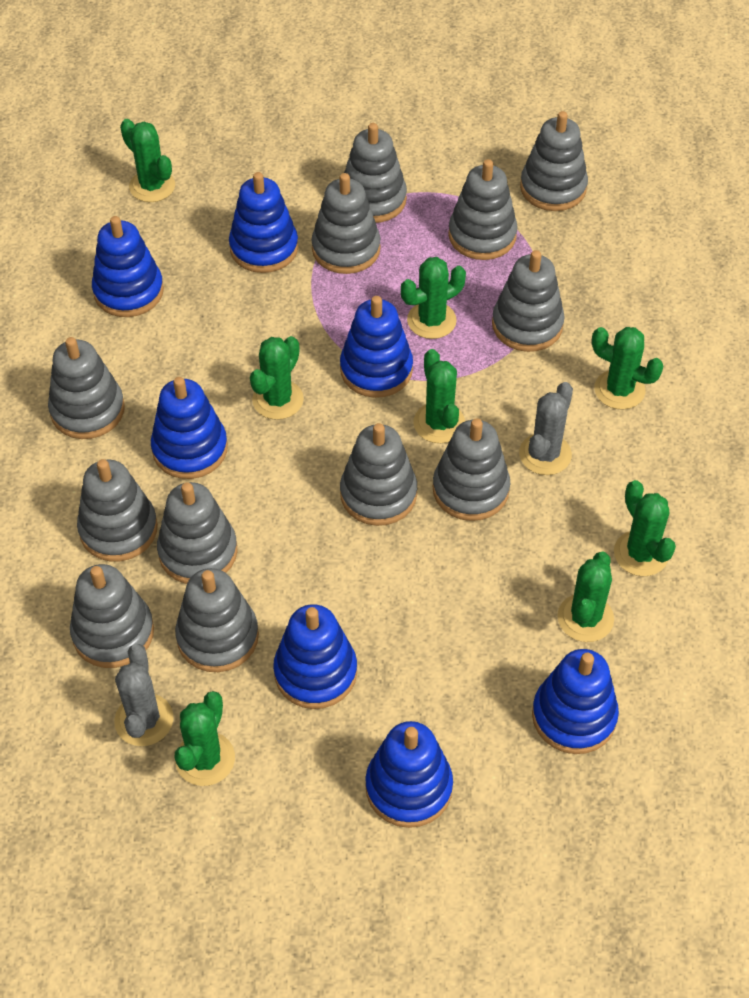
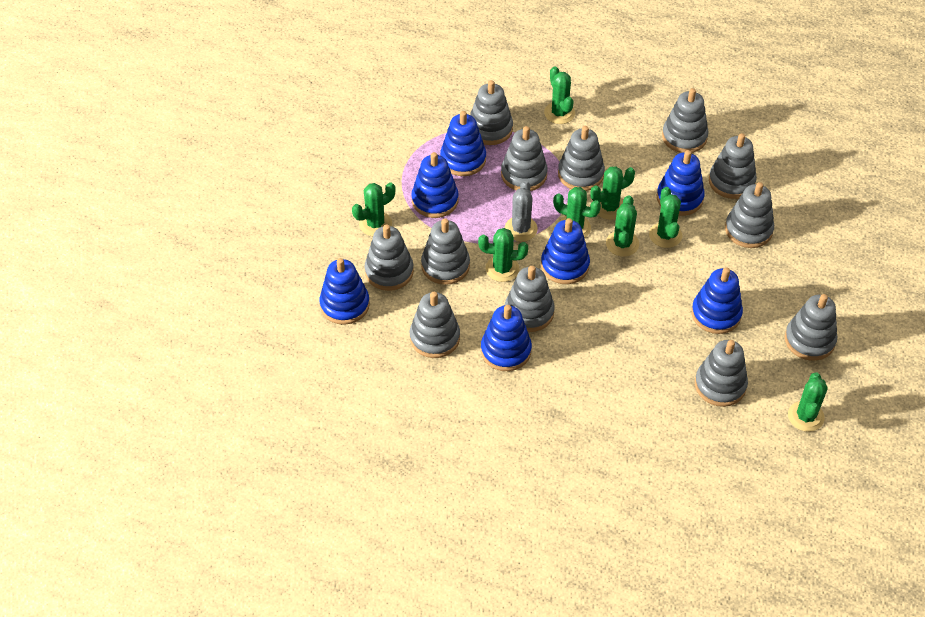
grey cactus: 2 -> 1

